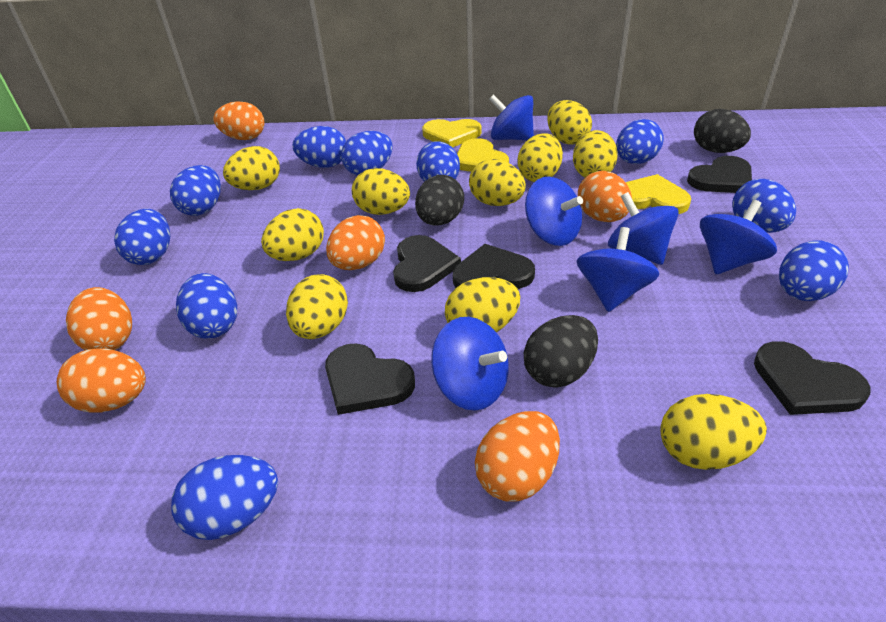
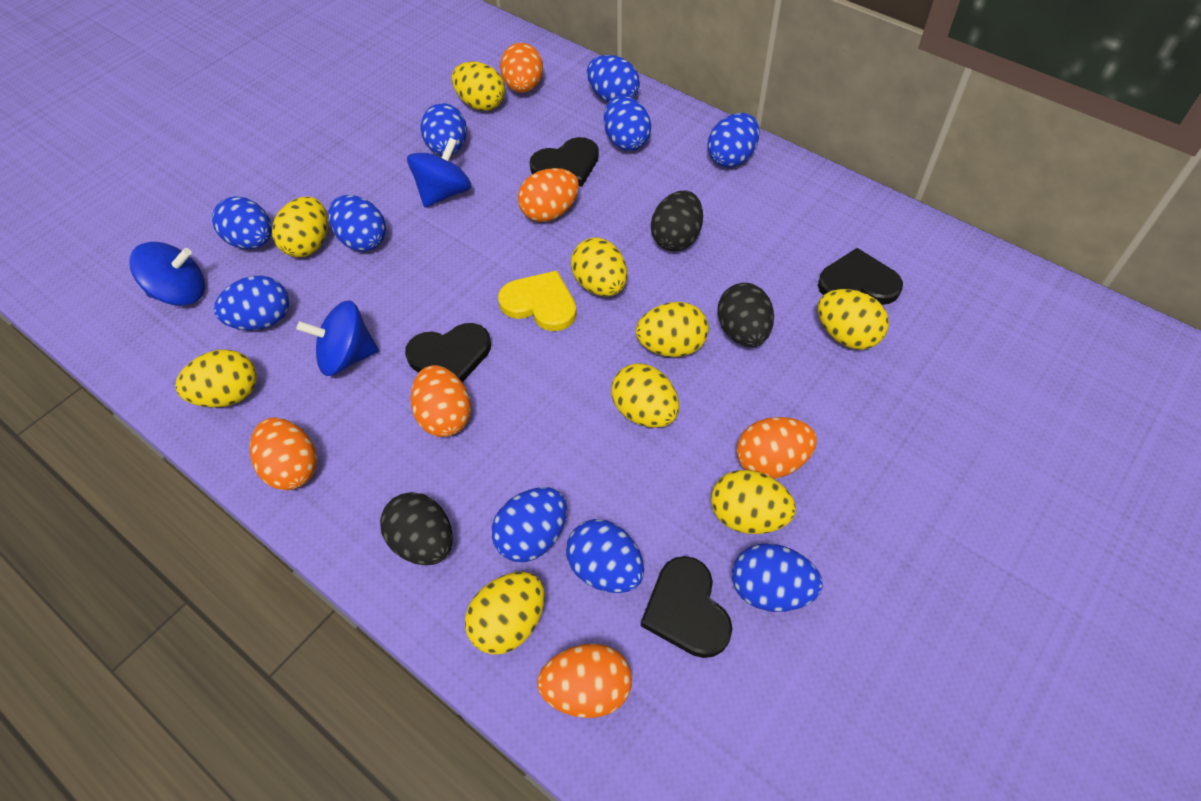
black heart: 5 -> 4
blue spinning top: 6 -> 3
yellow egg: 10 -> 9
yellow heart: 3 -> 1

